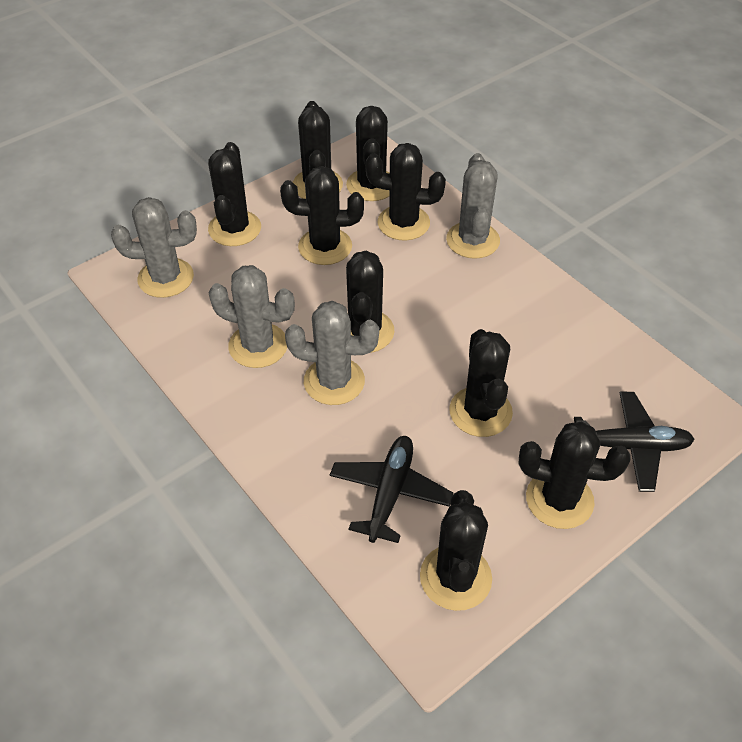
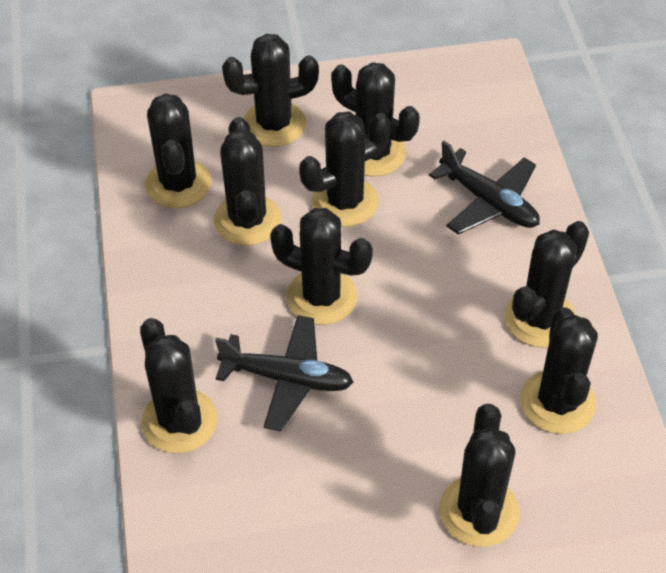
black cactus: 9 -> 10
grey cactus: 4 -> 0

